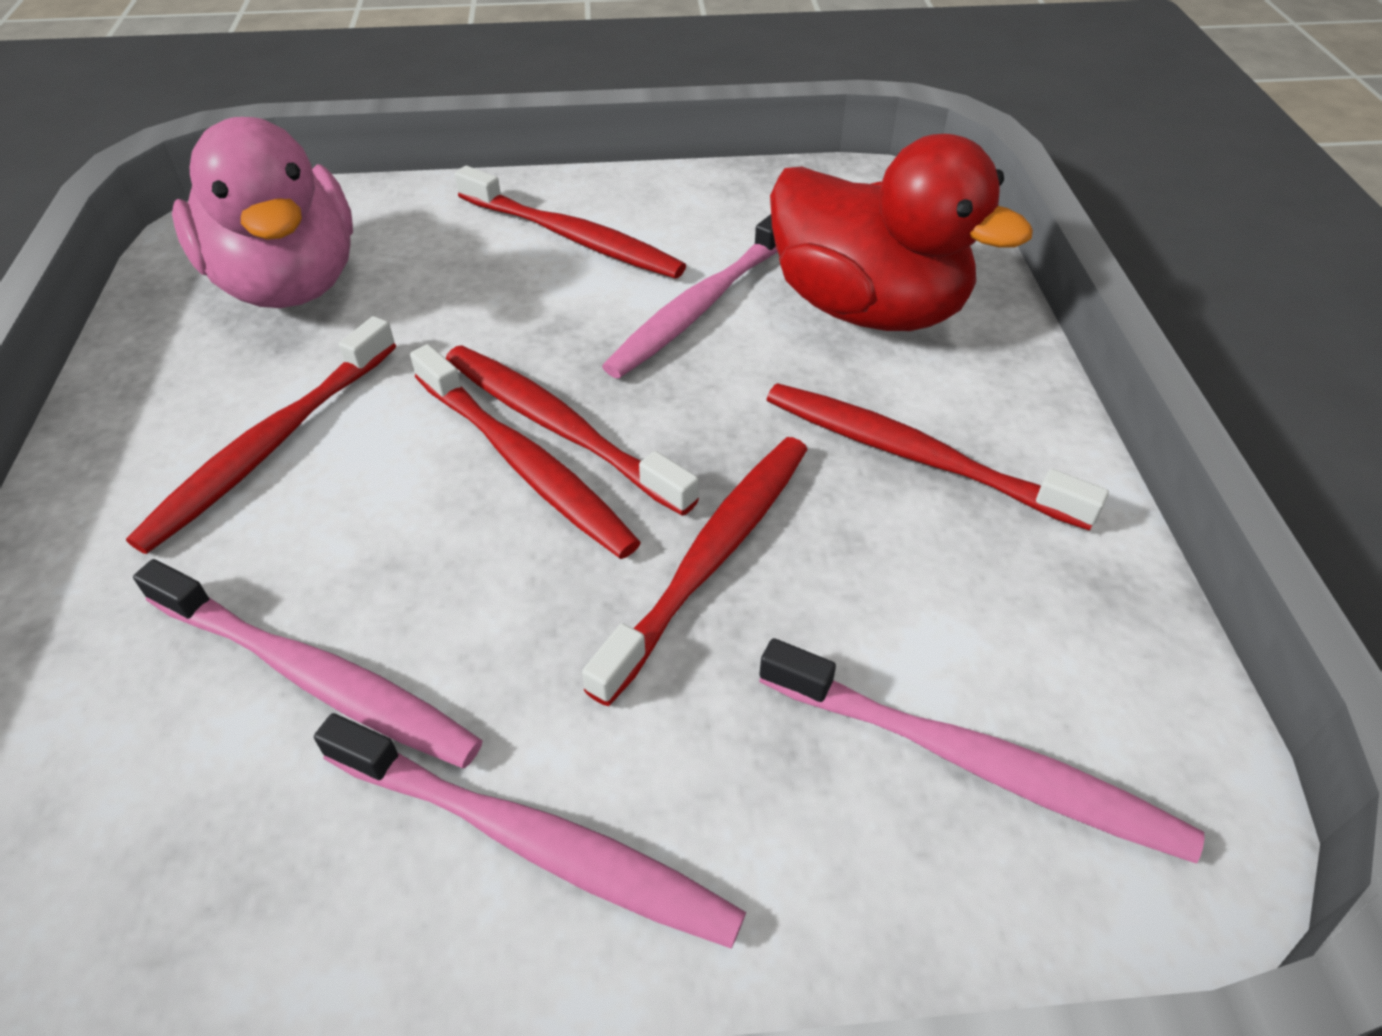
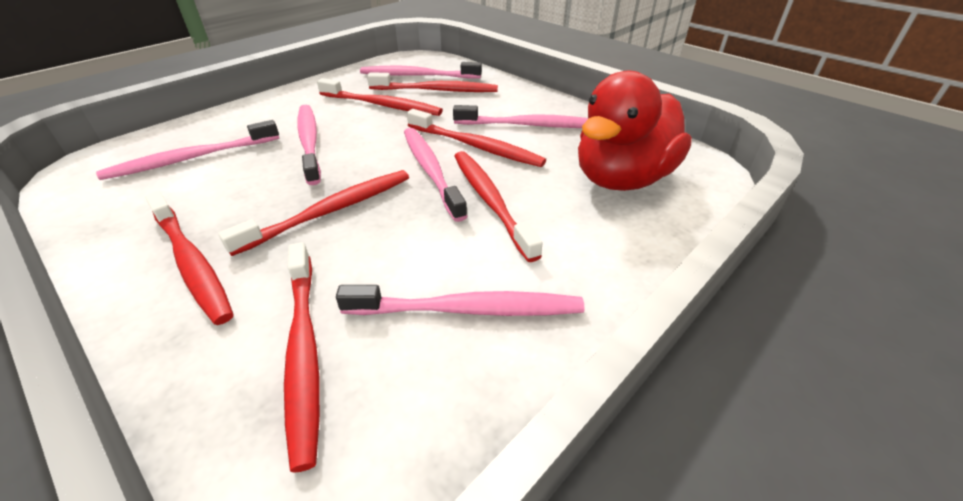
pink duck: 1 -> 0
pink toothbrush: 4 -> 6
red toothbrush: 6 -> 7

